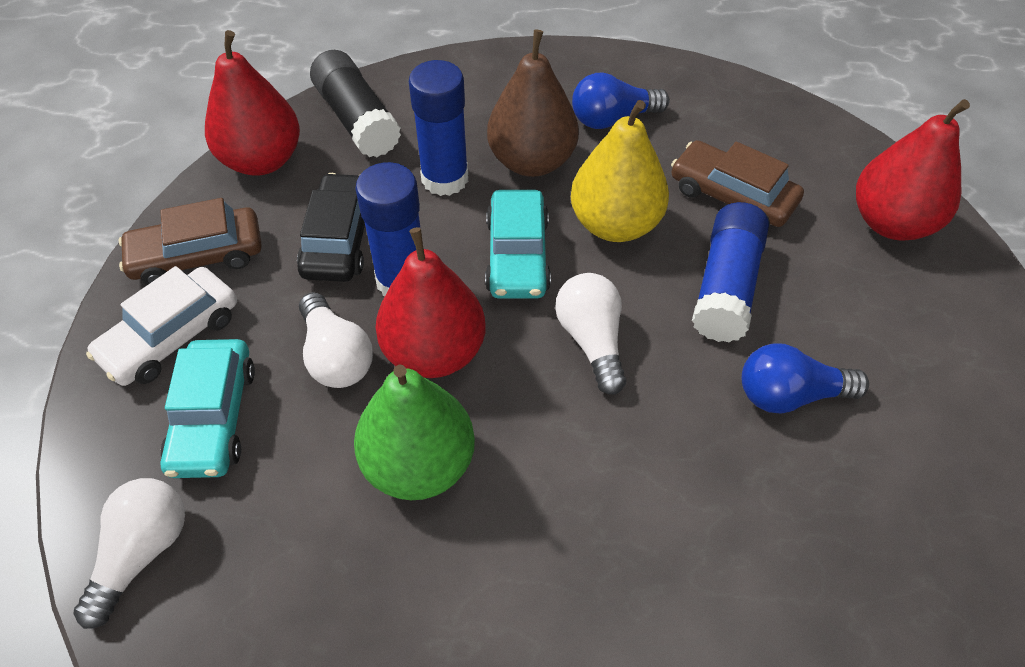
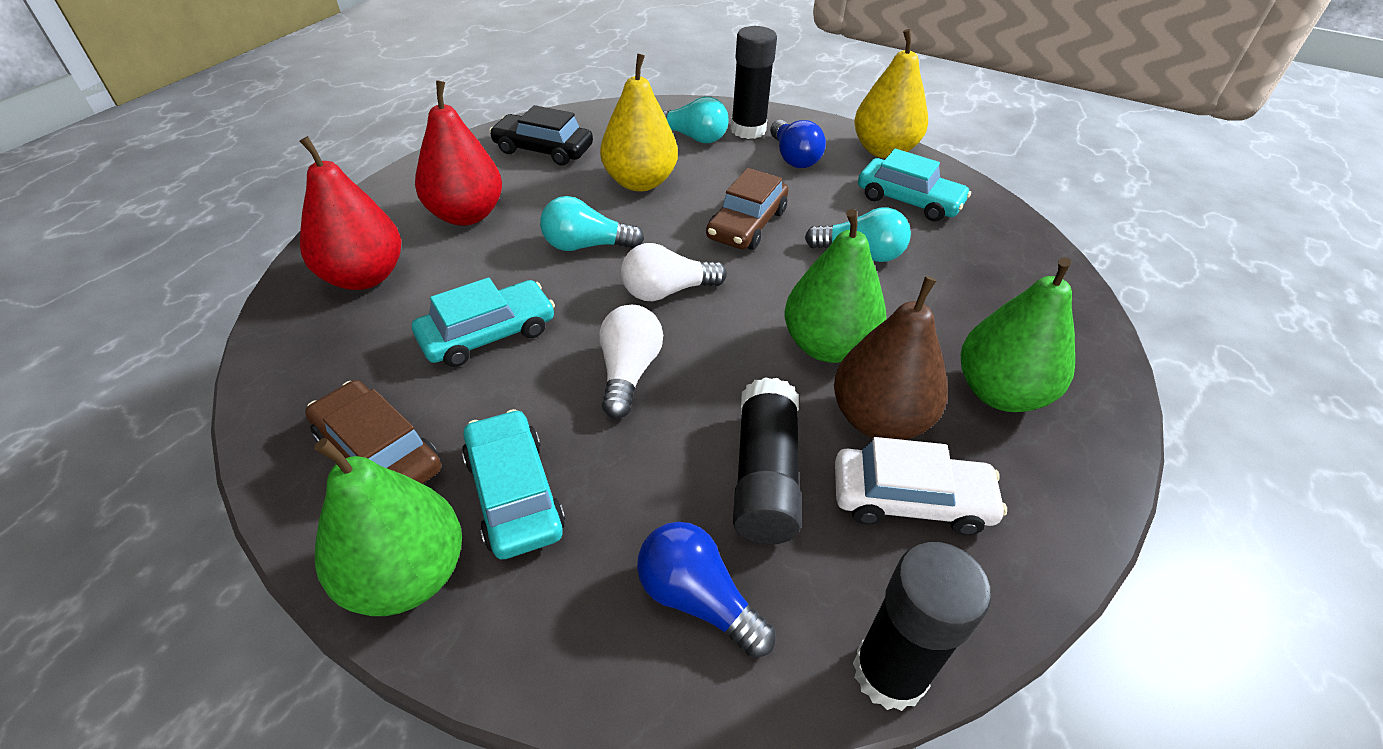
black glue stick: 1 -> 3
blue glue stick: 3 -> 0
green pear: 1 -> 3
red pear: 3 -> 2
turquoise car: 2 -> 3
turquoise light bulb: 0 -> 3
white light bulb: 3 -> 2
yellow pear: 1 -> 2

